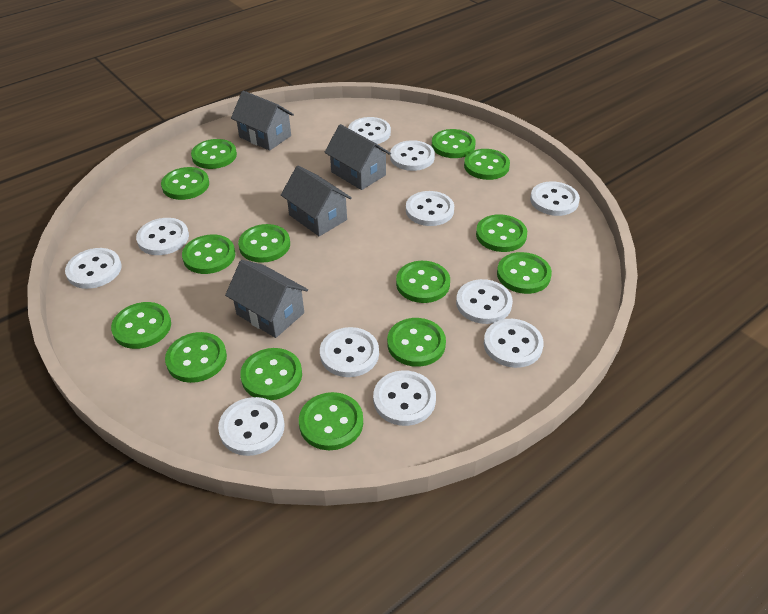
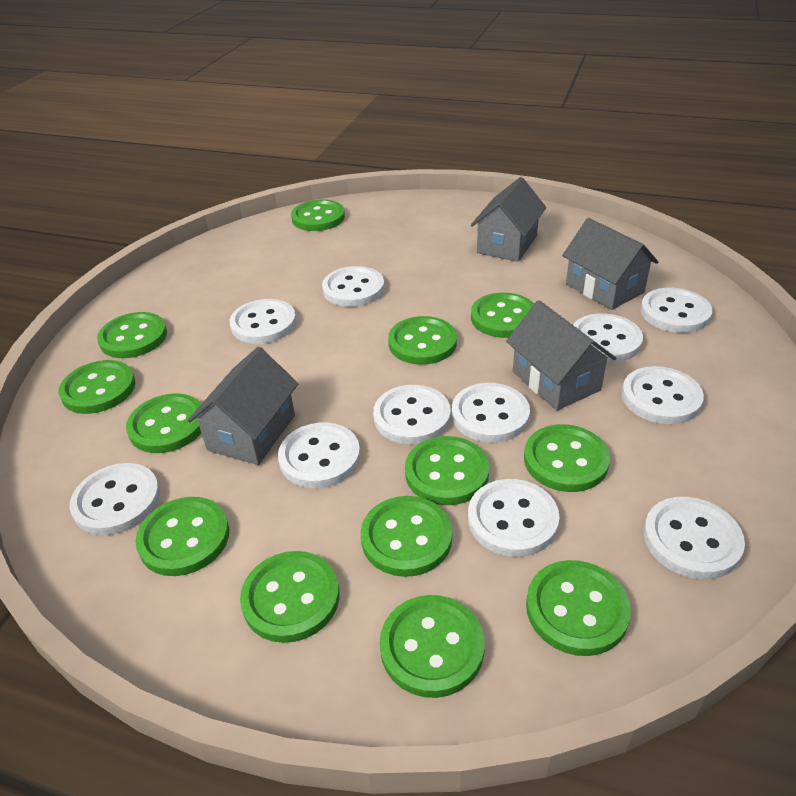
green button: 14 -> 13

